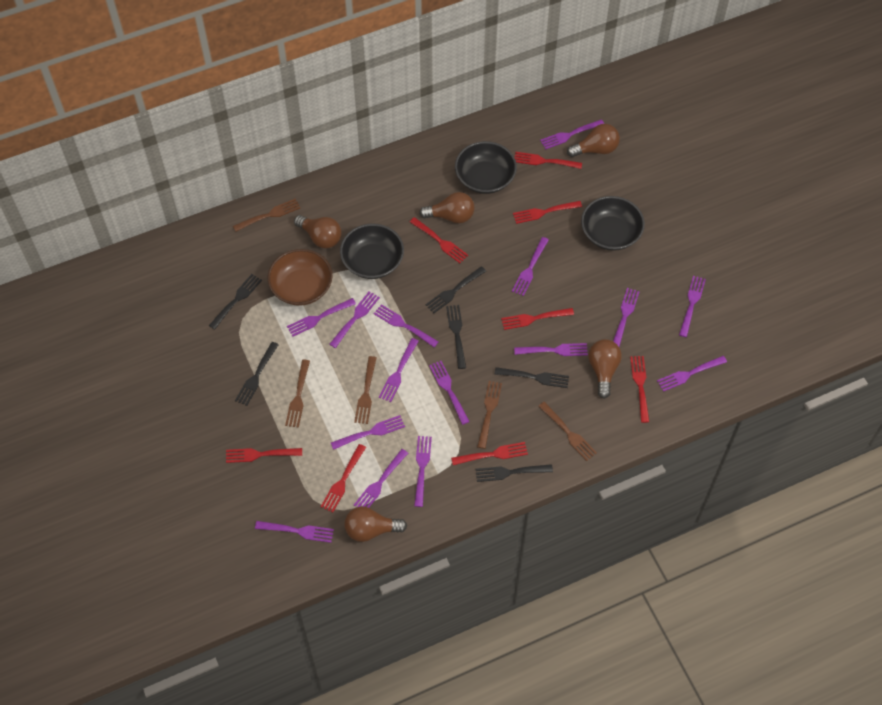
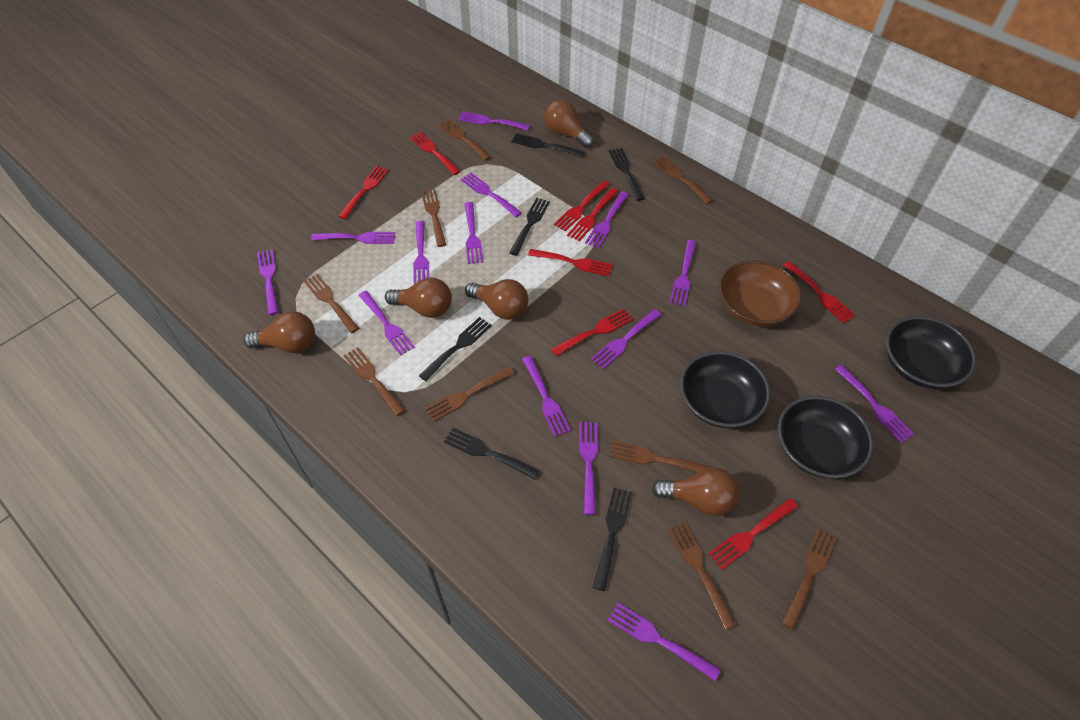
brown fork: 5 -> 9
purple fork: 15 -> 14

